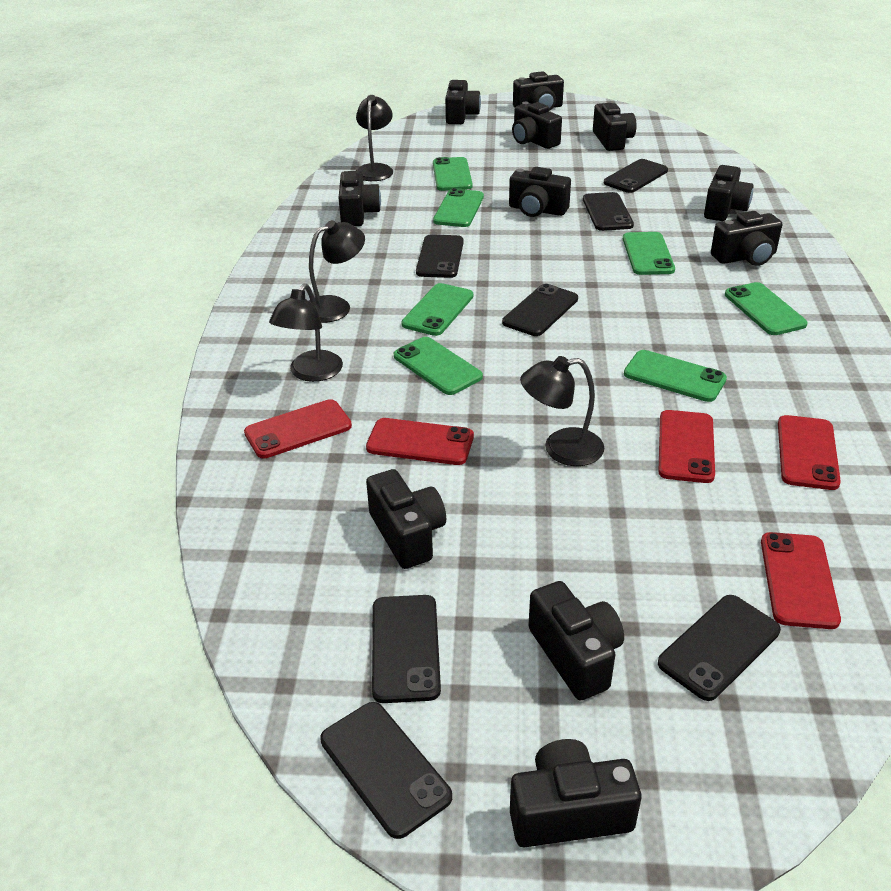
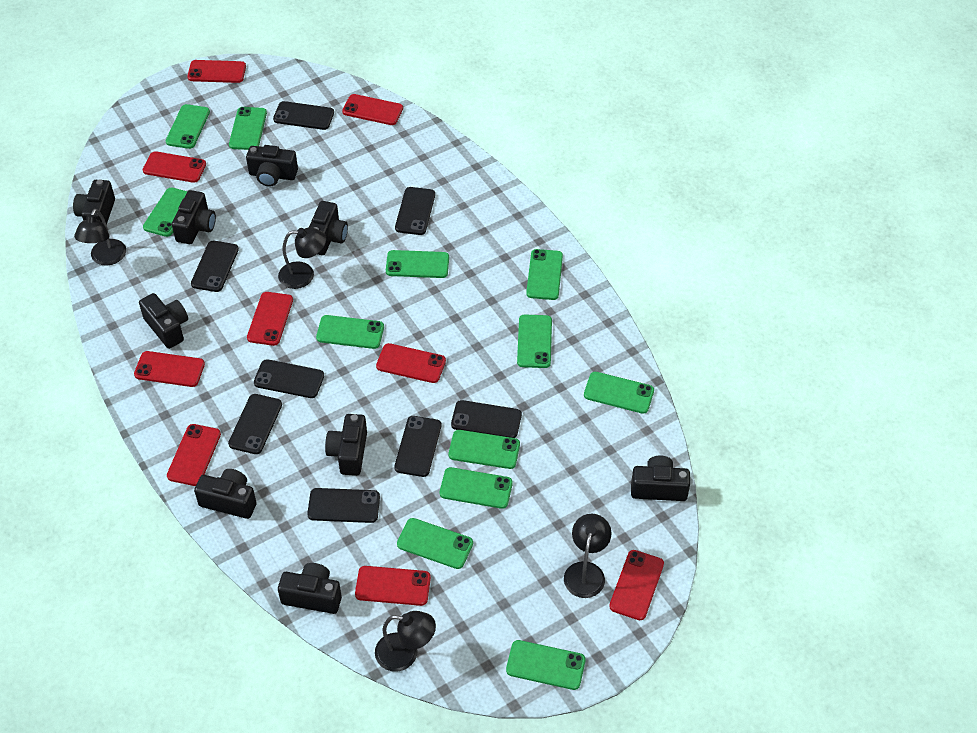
black camera: 11 -> 9
black phone: 7 -> 8
green phone: 7 -> 12
red phone: 5 -> 9

